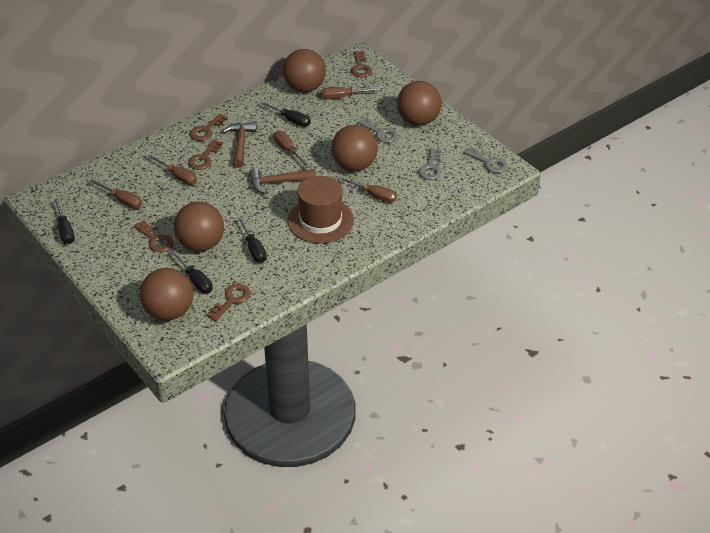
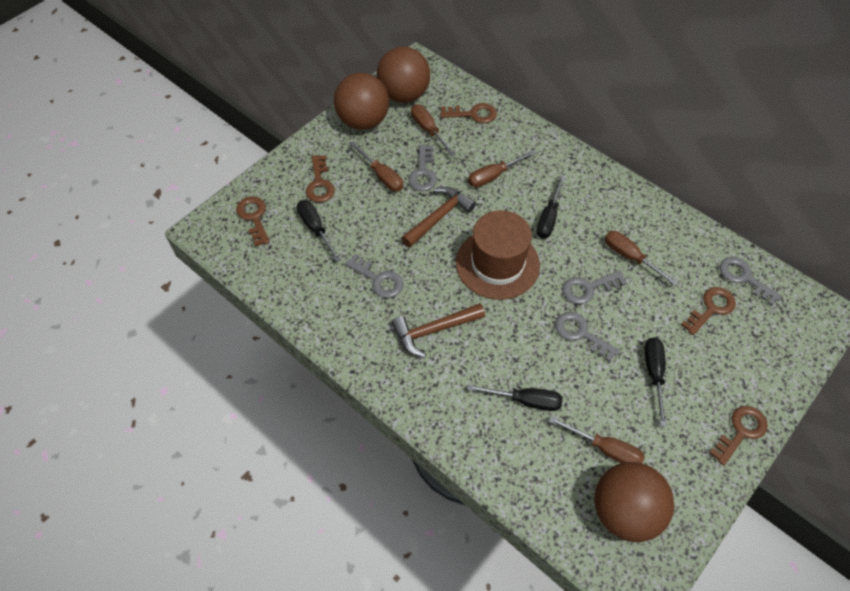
brown ball: 5 -> 3
grey key: 3 -> 5

